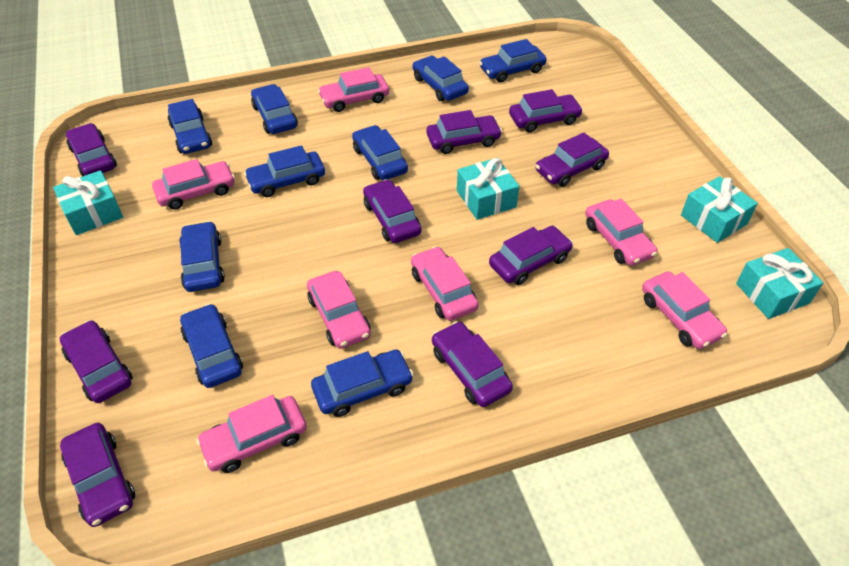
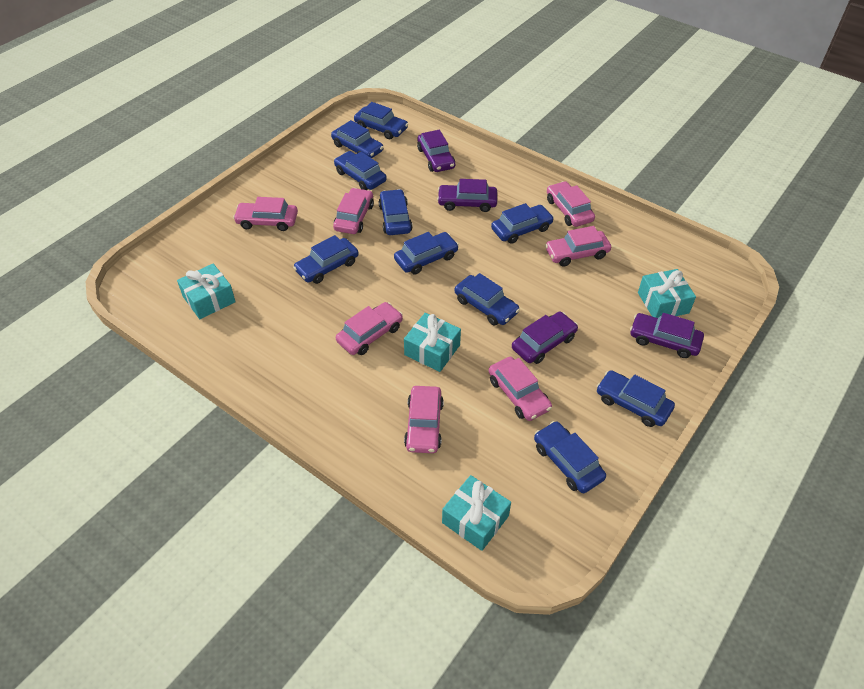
blue car: 9 -> 10
purple car: 9 -> 4

